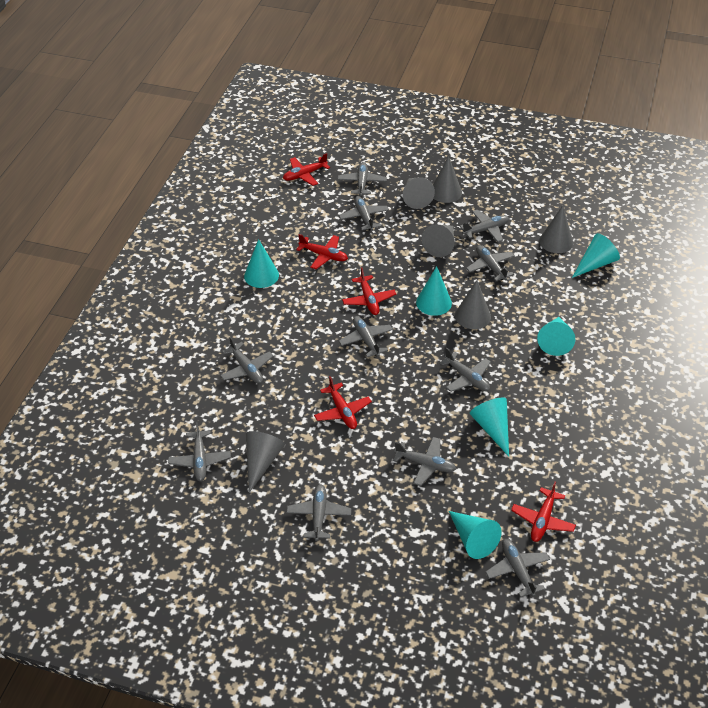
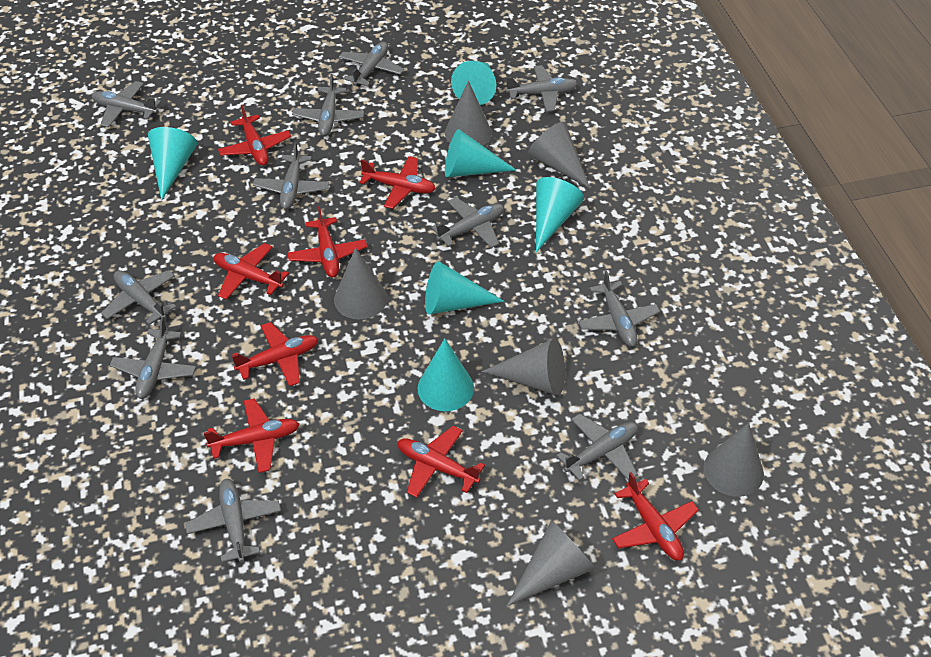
red plane: 5 -> 8

